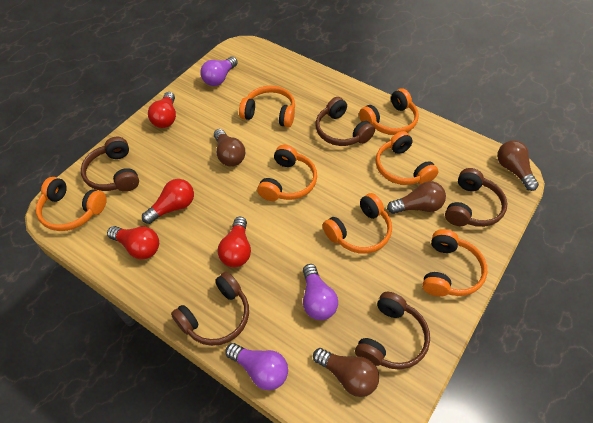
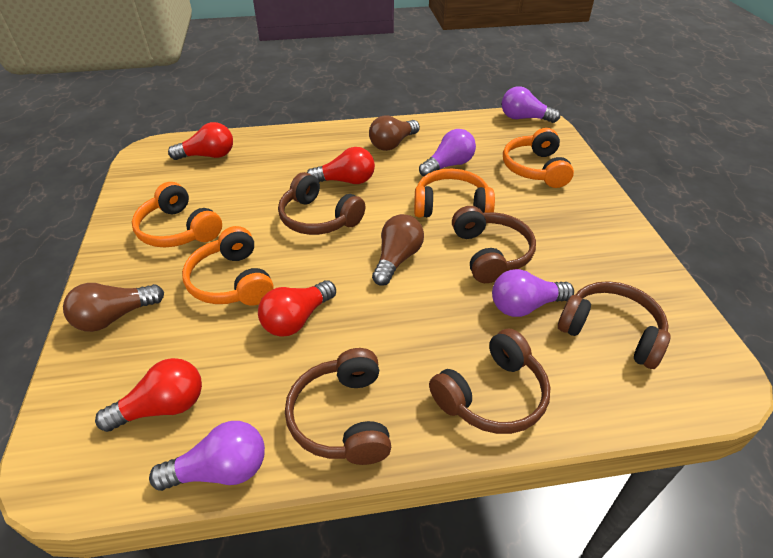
brown light bulb: 4 -> 3
orange headphones: 7 -> 4
purple light bulb: 3 -> 4

